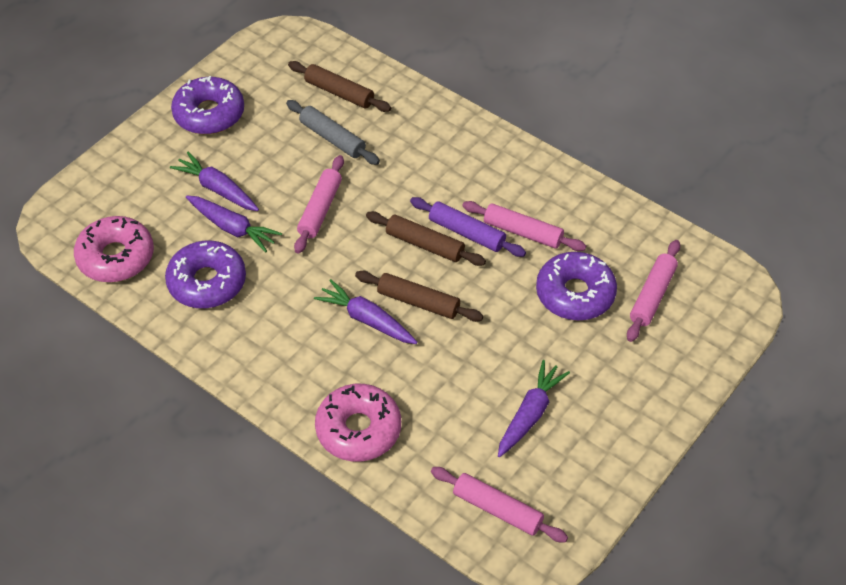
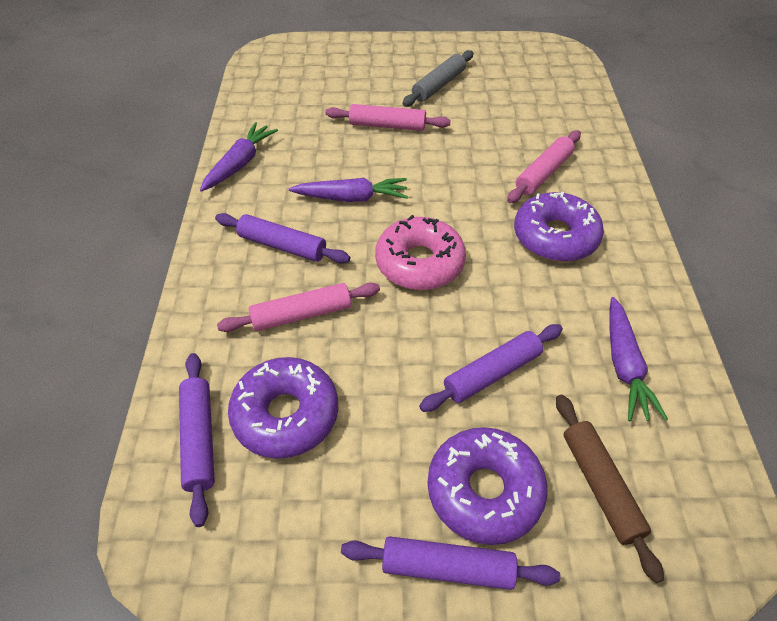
brown rolling pin: 3 -> 1
pink donut: 2 -> 1
pink rolling pin: 4 -> 3
purple carrot: 4 -> 3
purple rolling pin: 1 -> 4

